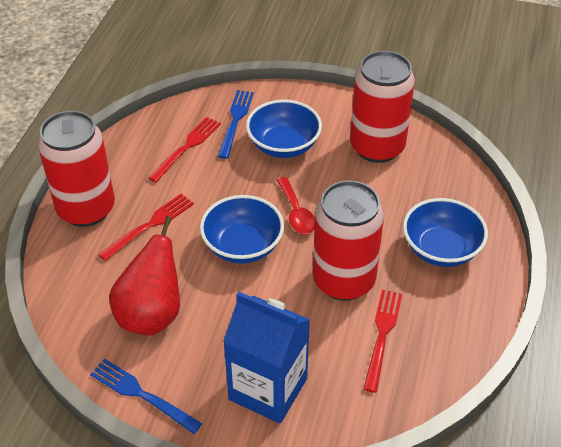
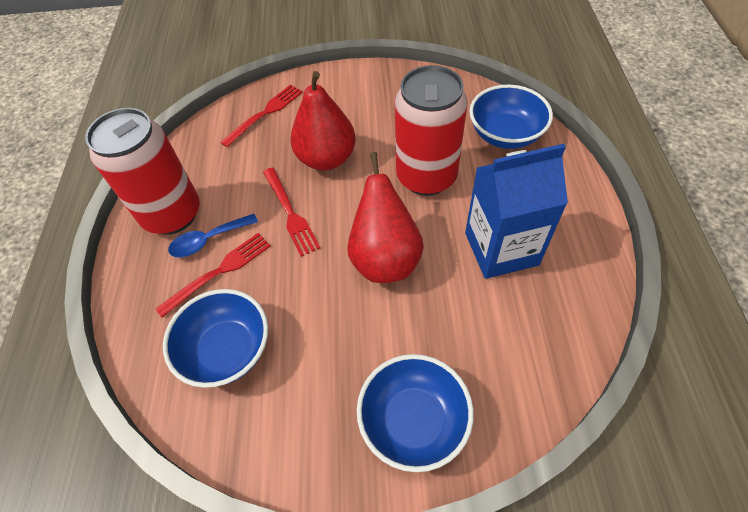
blue fork: 2 -> 0
blue spoon: 0 -> 1
red can: 3 -> 2
red pear: 1 -> 2
red spoon: 1 -> 0

